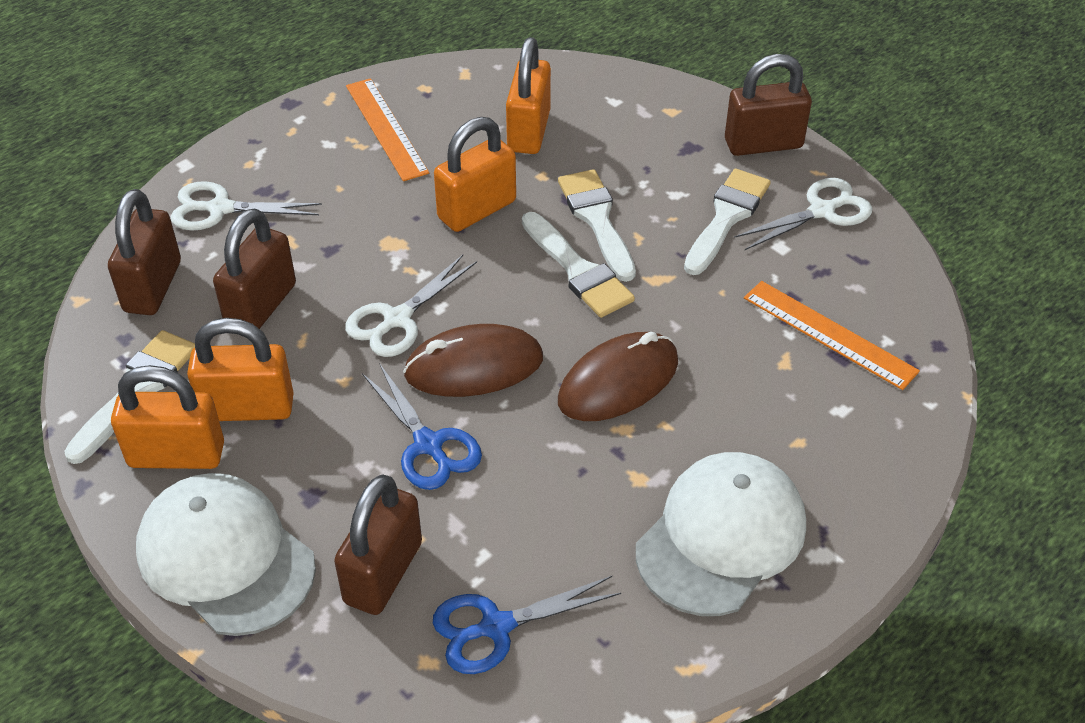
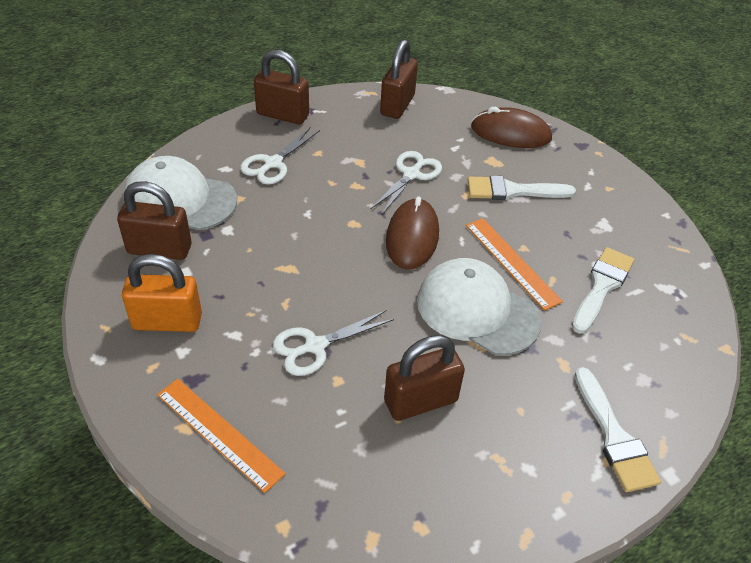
blue scissors: 2 -> 0
orange padlock: 4 -> 1
white brush: 4 -> 3

